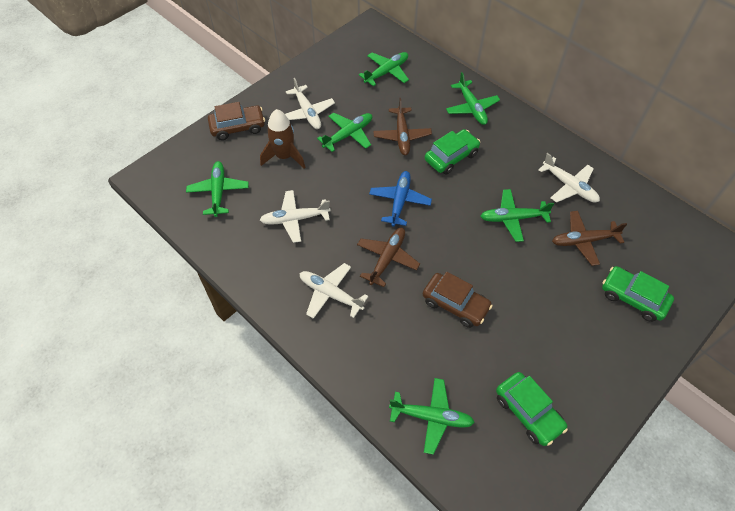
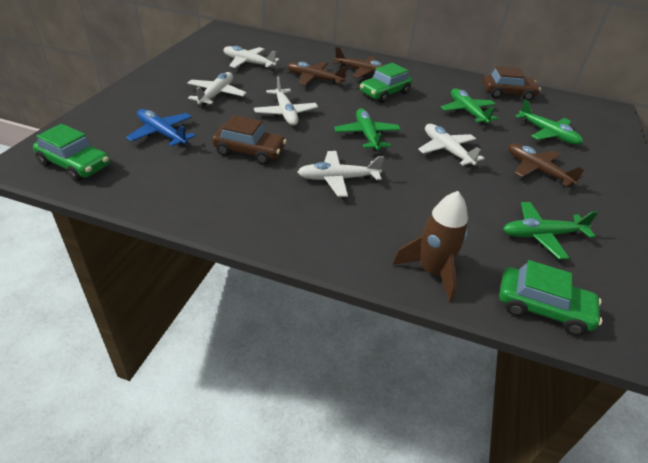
green plane: 6 -> 4
white plane: 4 -> 5

